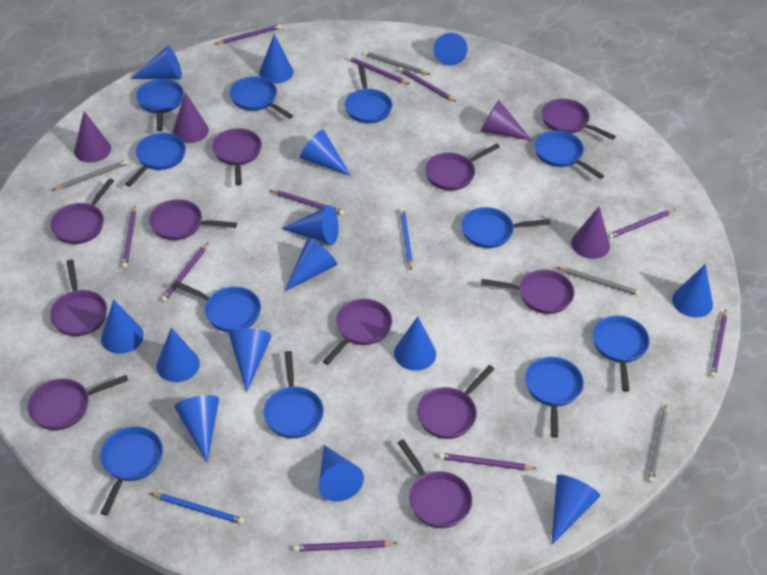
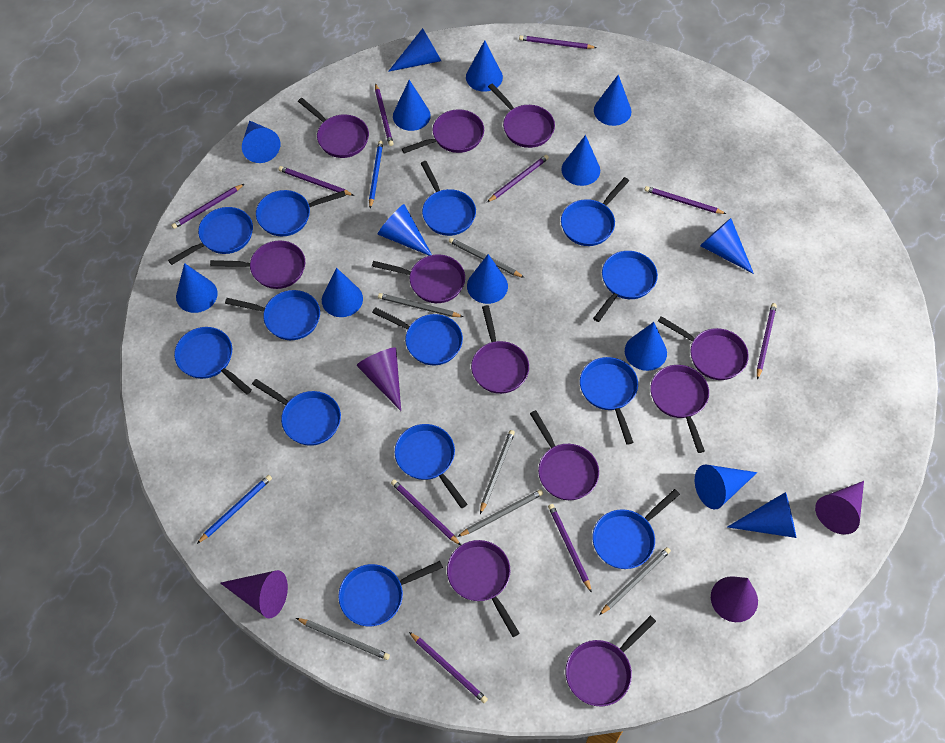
blue pan: 11 -> 13
grey pencil: 4 -> 6

